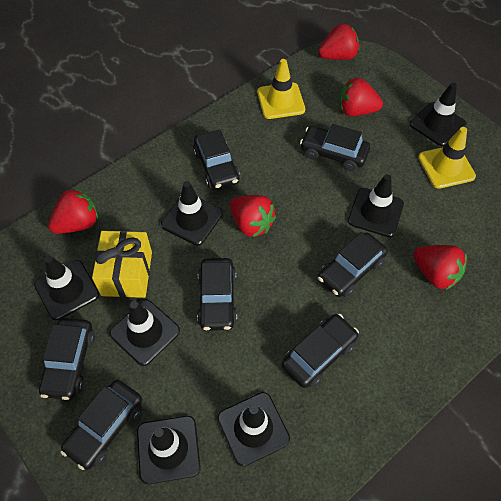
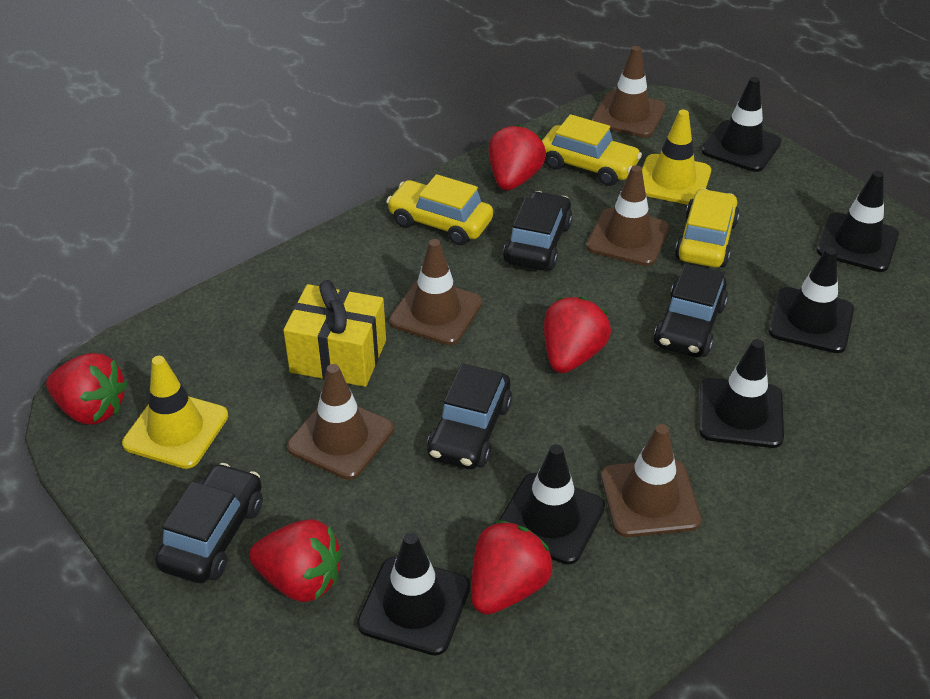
black car: 7 -> 4
black traffic cone: 7 -> 6
brown traffic cone: 0 -> 5
yellow car: 0 -> 3

